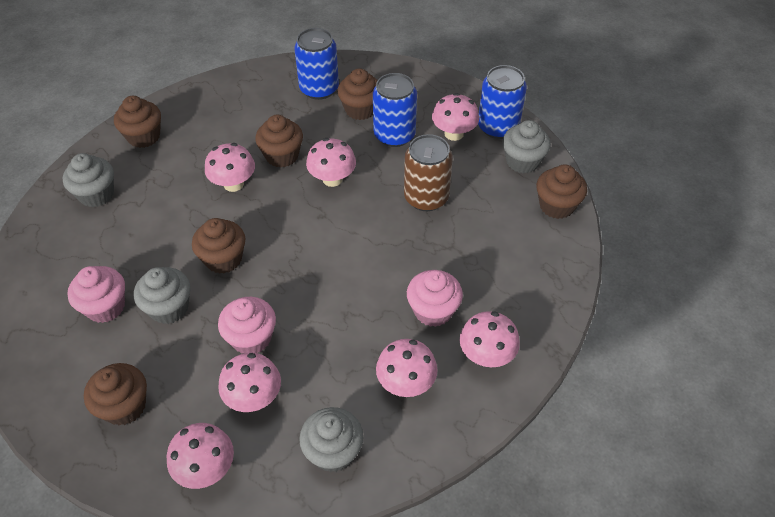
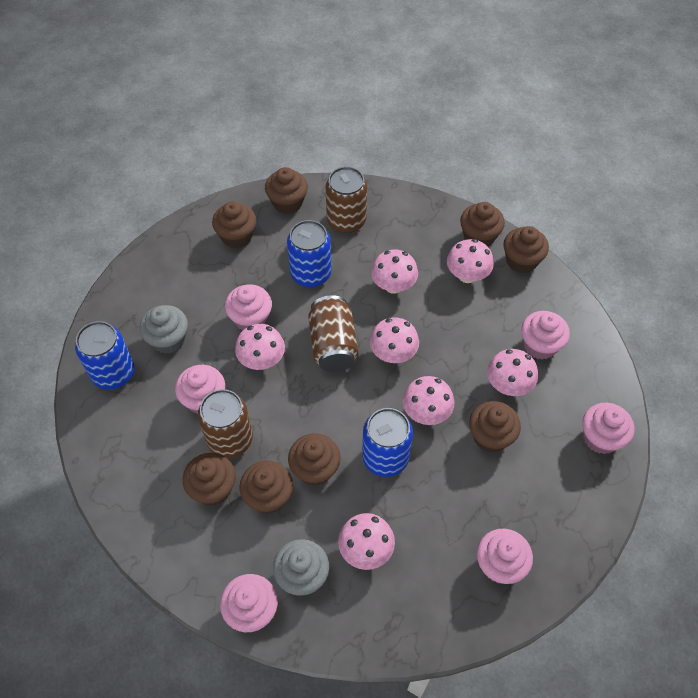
brown can: 1 -> 3
brown cupcake: 6 -> 8
grey cupcake: 4 -> 2
pink cupcake: 3 -> 6

